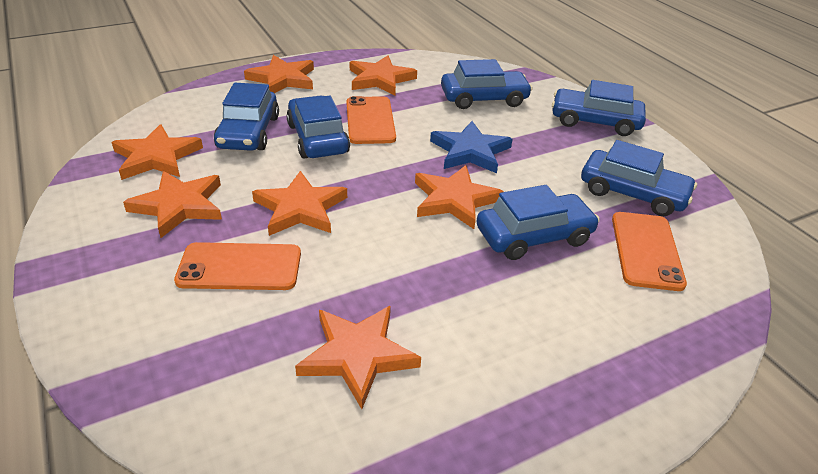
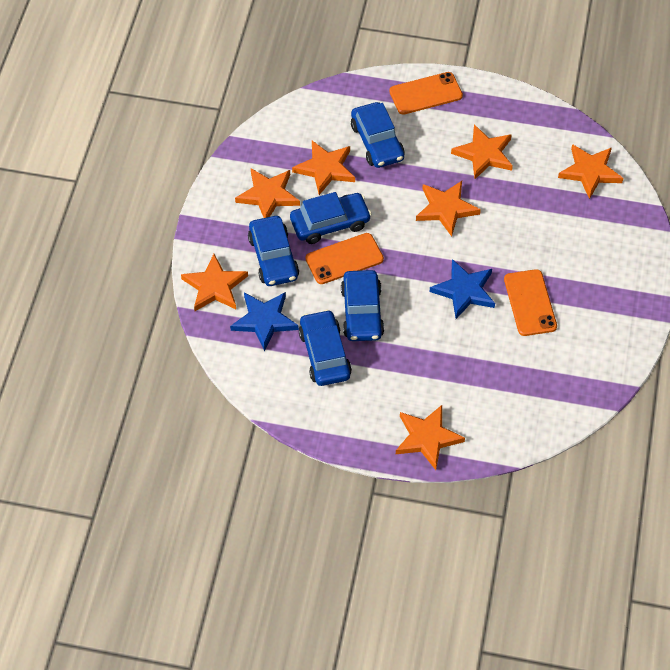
blue car: 6 -> 5
blue star: 1 -> 2

